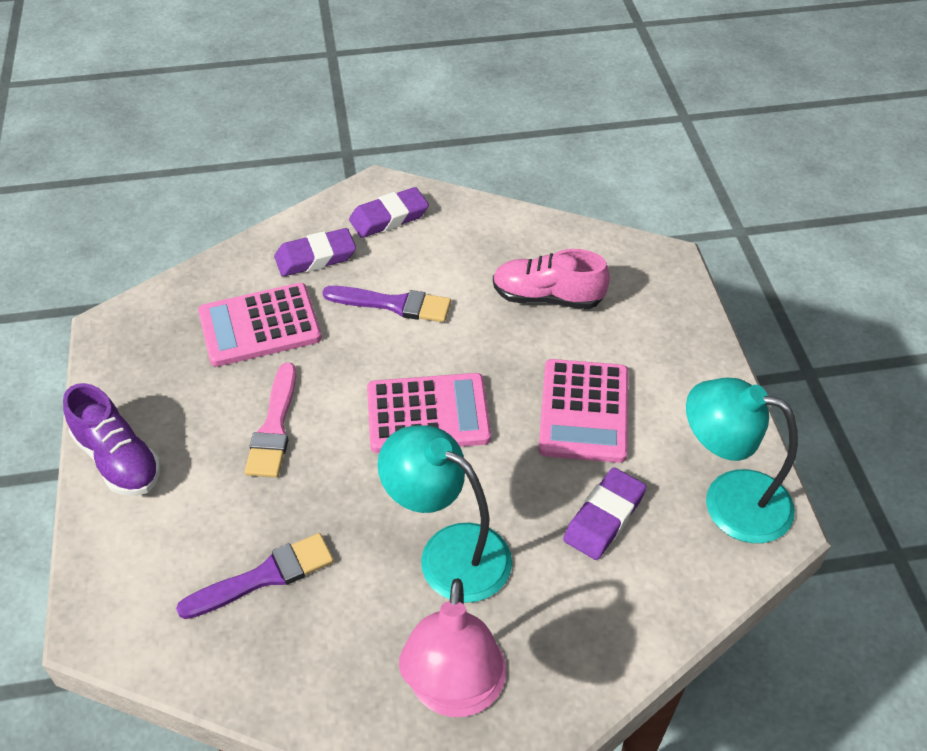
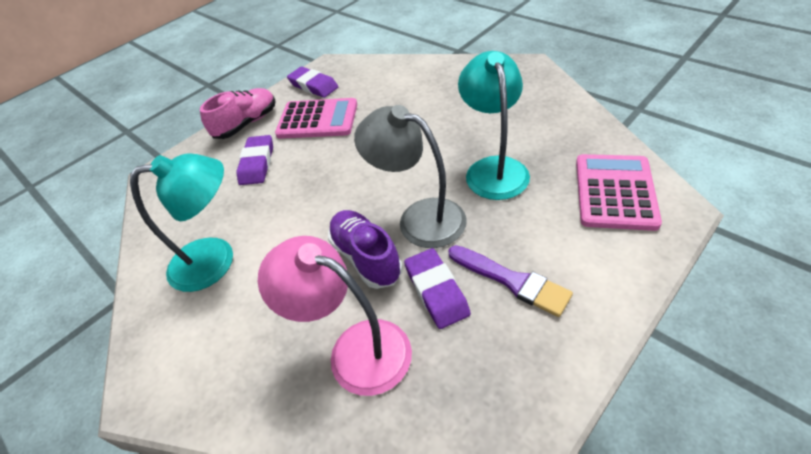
grey lamp: 0 -> 1
pink brush: 1 -> 0
pink calculator: 3 -> 2
purple brush: 2 -> 1

